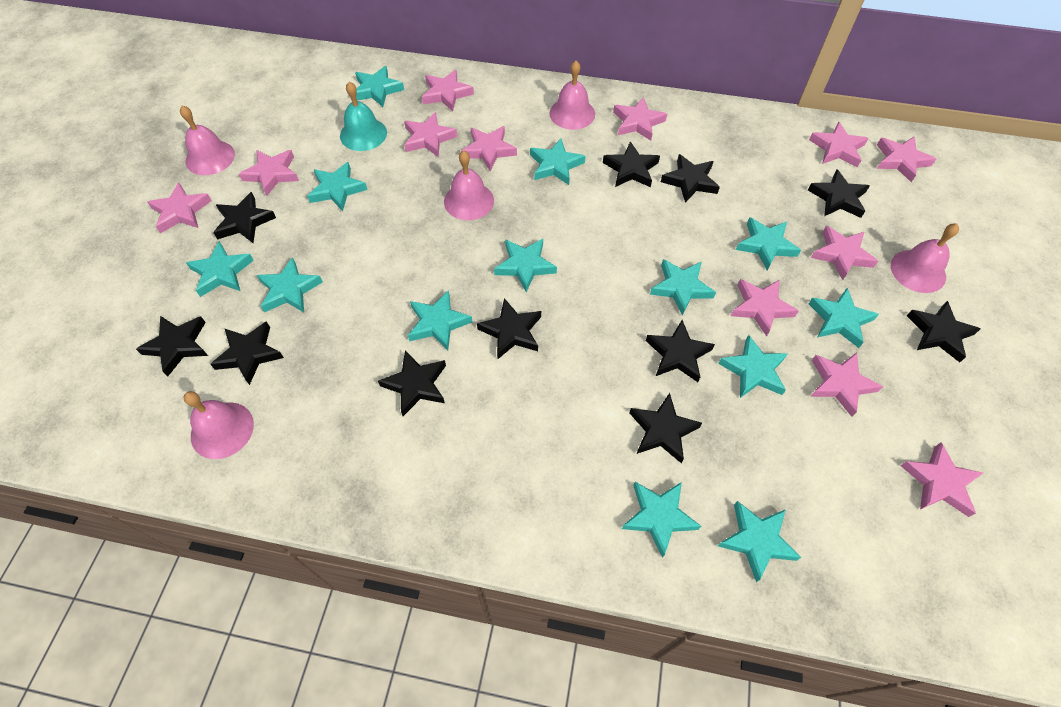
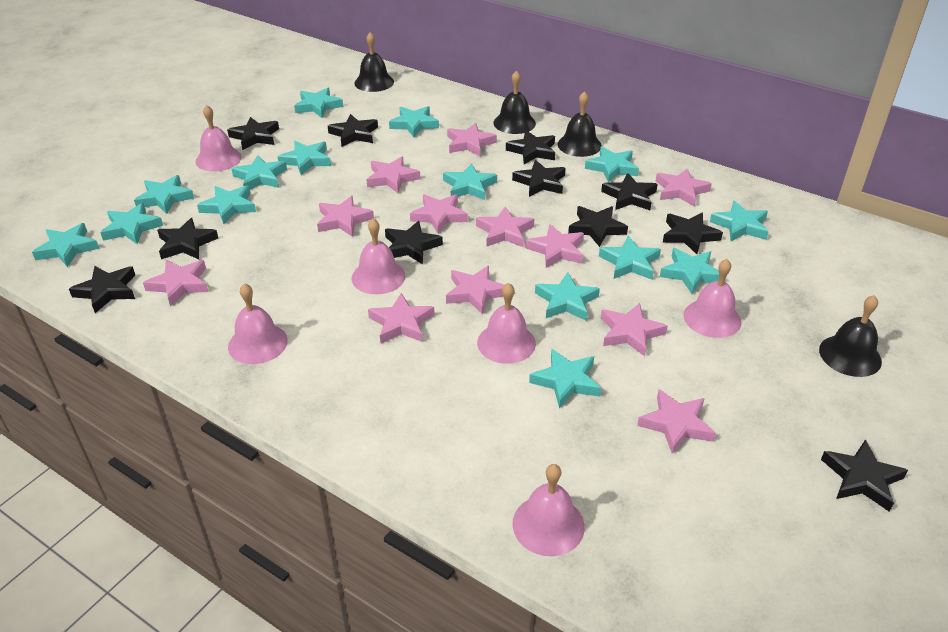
black bell: 0 -> 4
pink bell: 5 -> 6
turquoise bell: 1 -> 0
turquoise star: 13 -> 15

